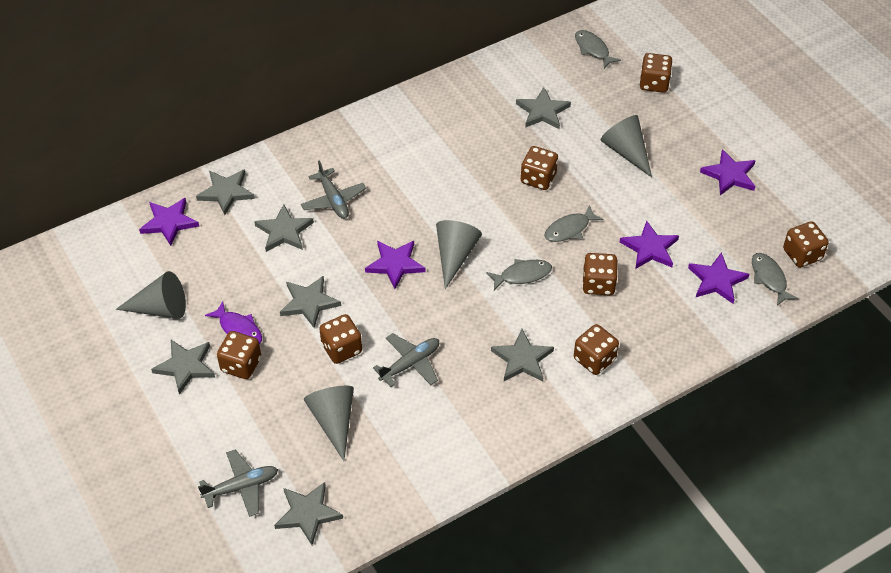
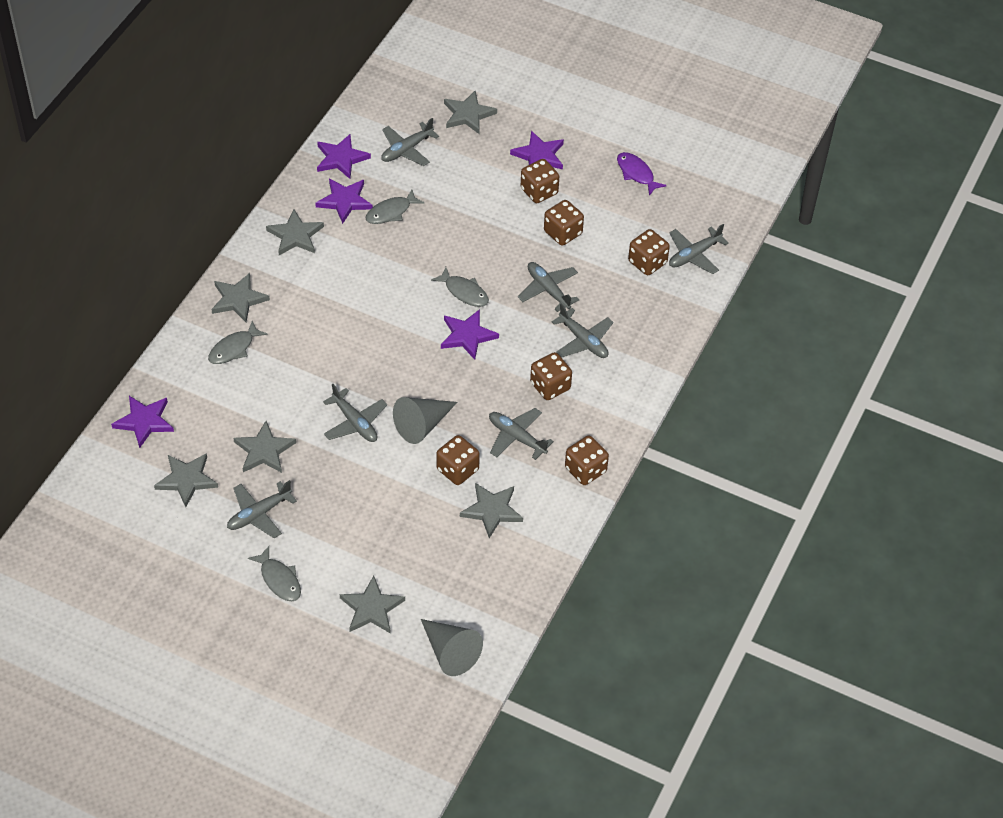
brown dice: 7 -> 6
grey cone: 4 -> 2
grey plane: 3 -> 7

